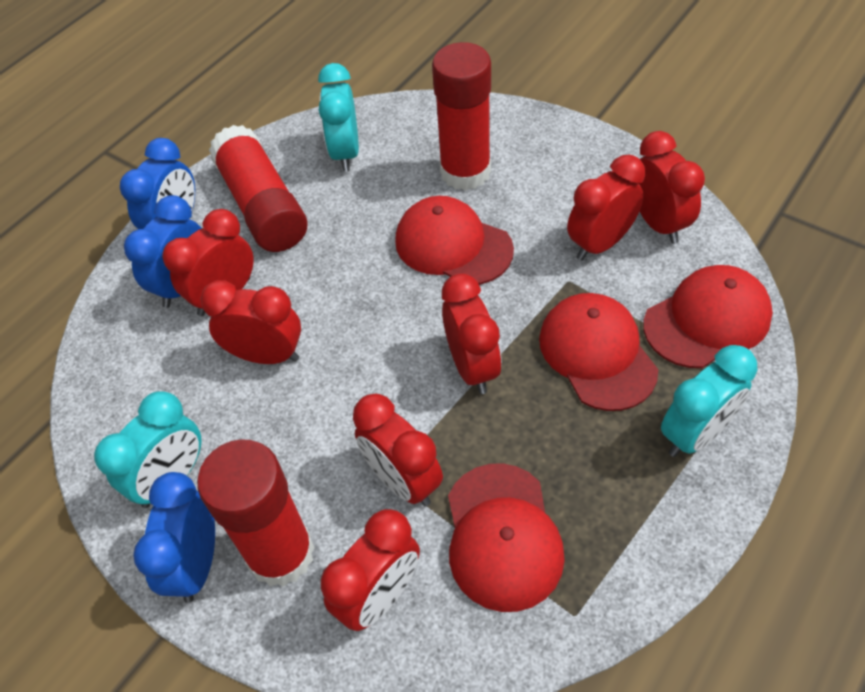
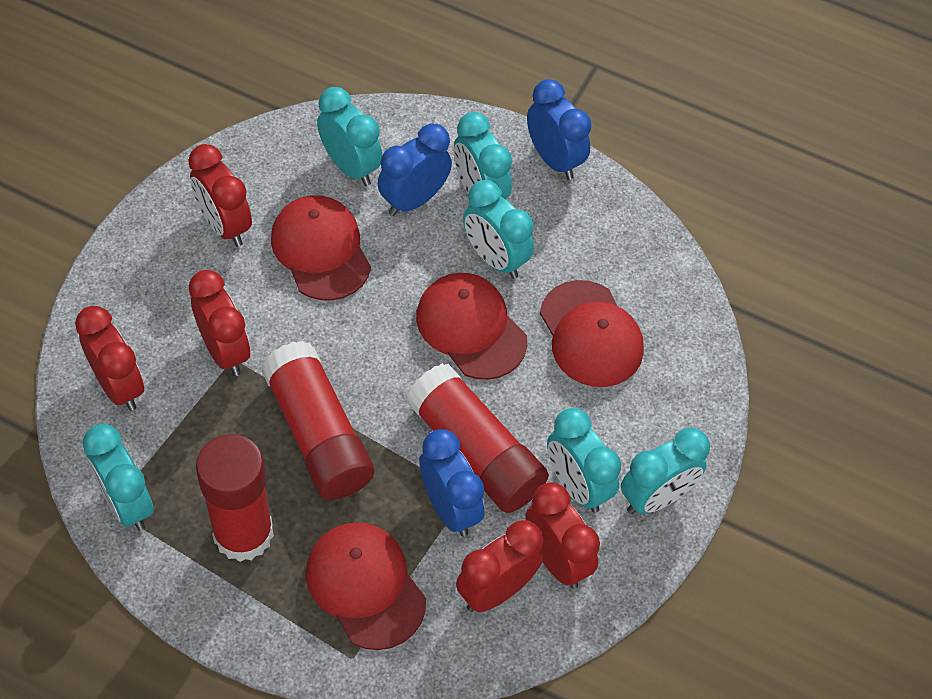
red clock: 7 -> 5
turquoise clock: 3 -> 6

